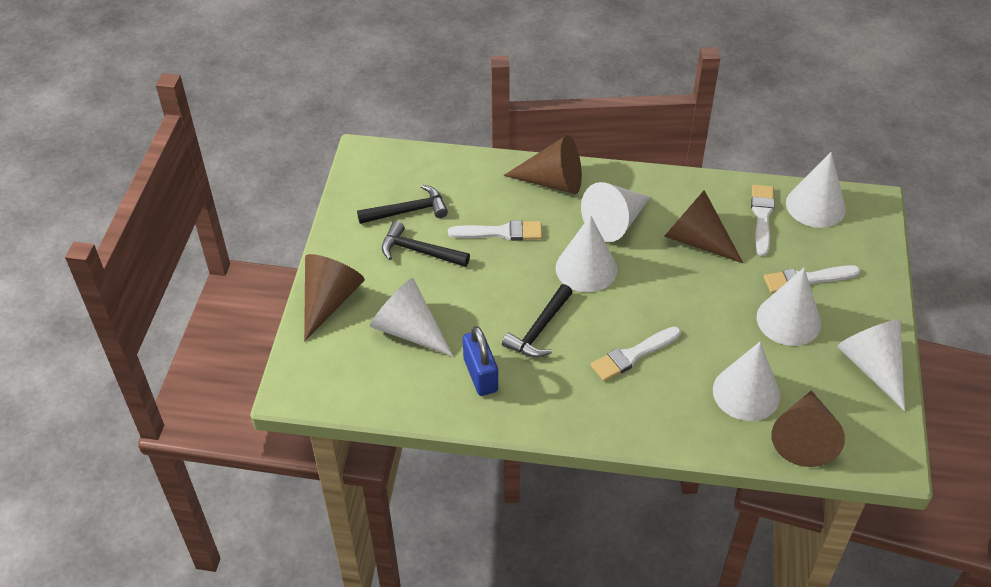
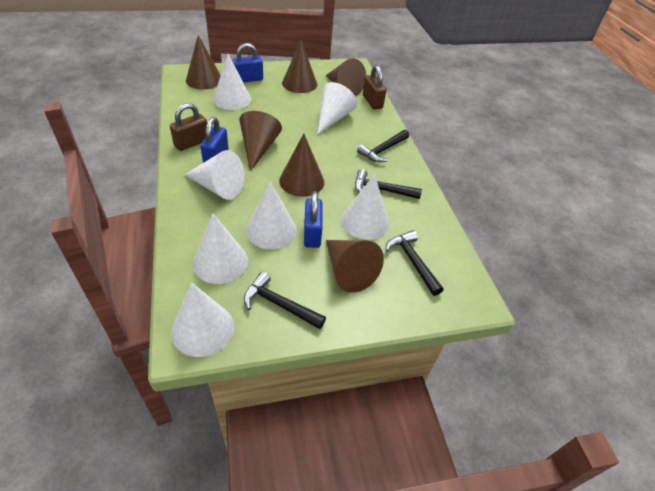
black hammer: 3 -> 4
blue padlock: 1 -> 3
brown cone: 4 -> 6
brown padlock: 0 -> 2
white brush: 4 -> 0

